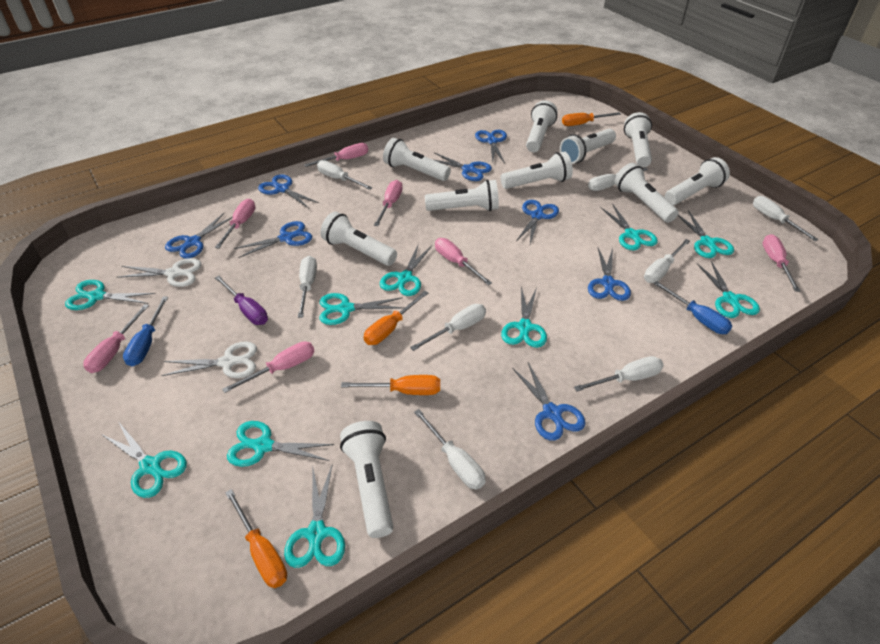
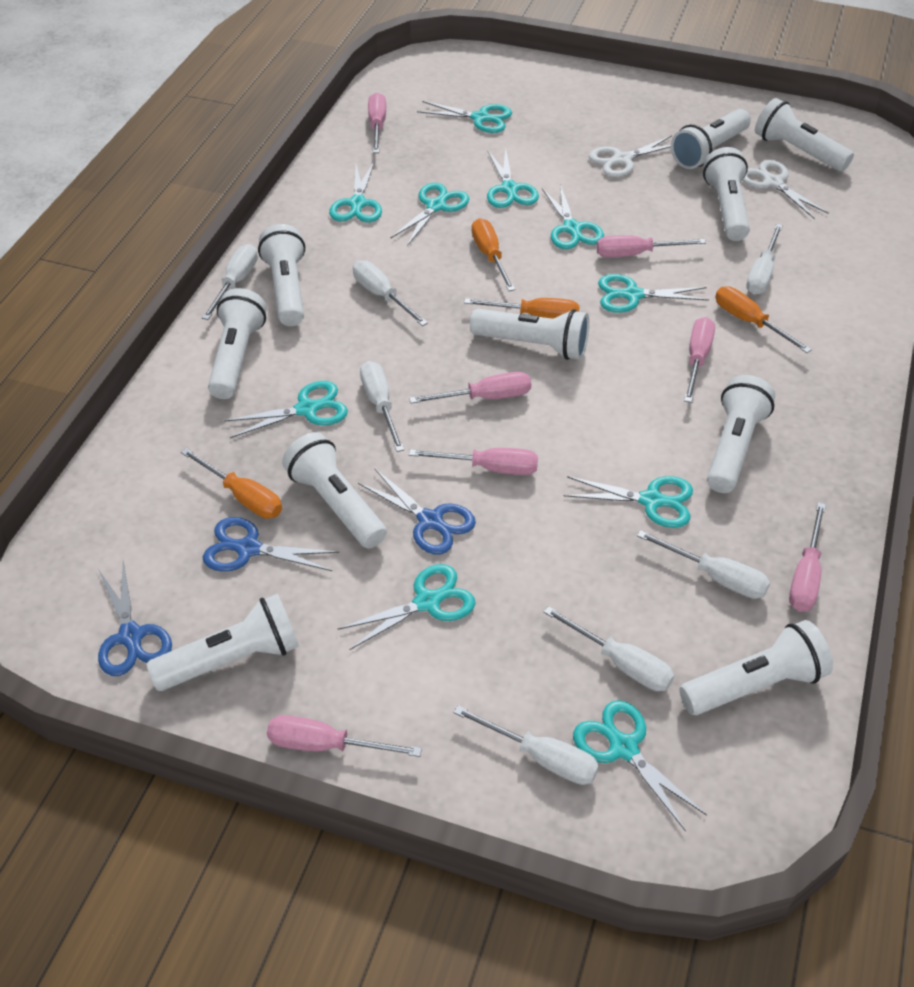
blue scissors: 8 -> 3
blue screwdriver: 2 -> 0
purple screwdriver: 1 -> 0
white screwdriver: 8 -> 7

